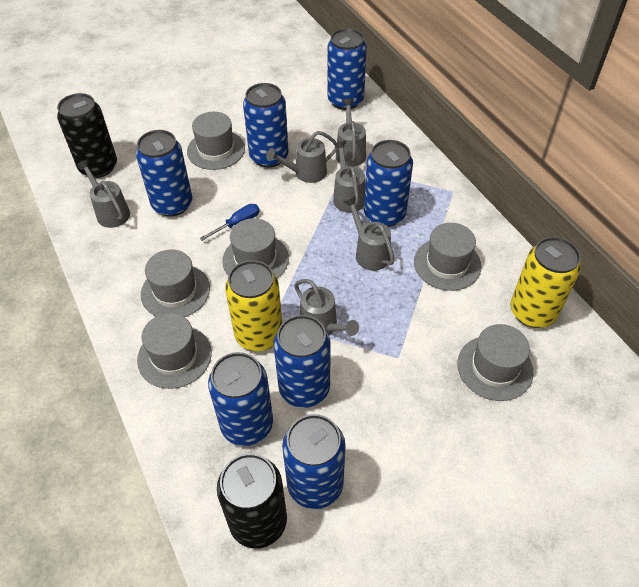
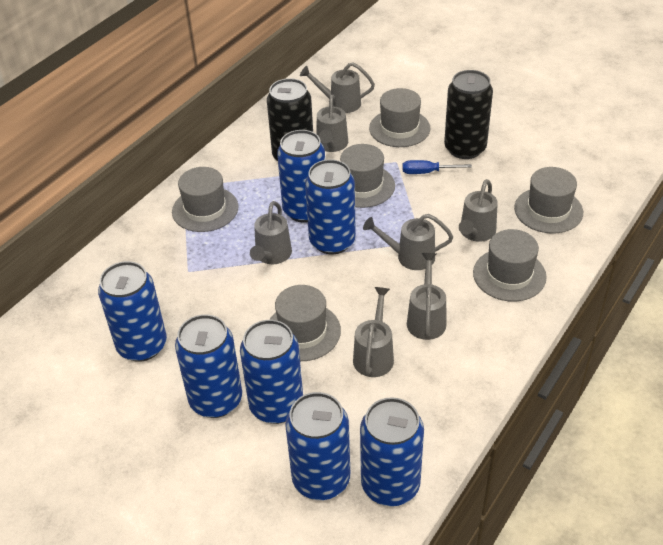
grey watering can: 6 -> 7
yellow can: 2 -> 0

